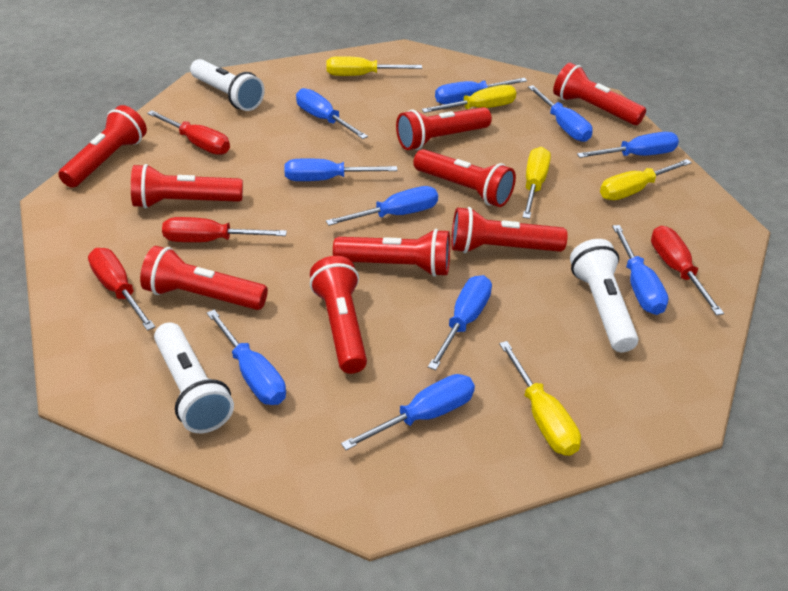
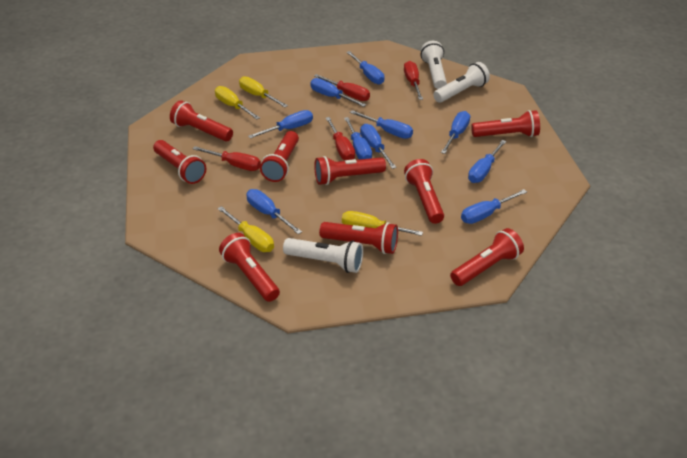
yellow screwdriver: 5 -> 4

